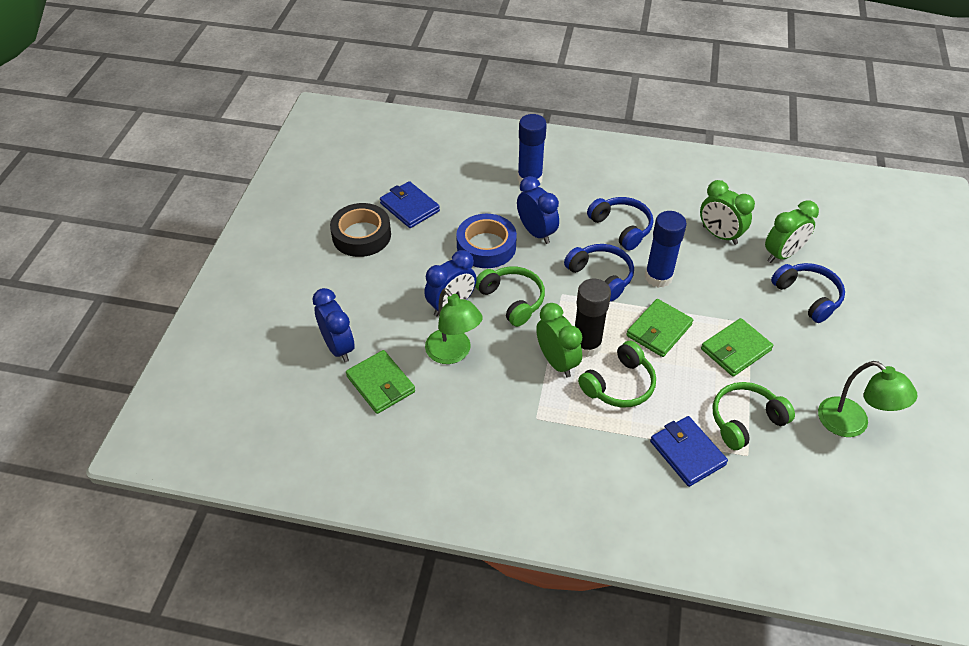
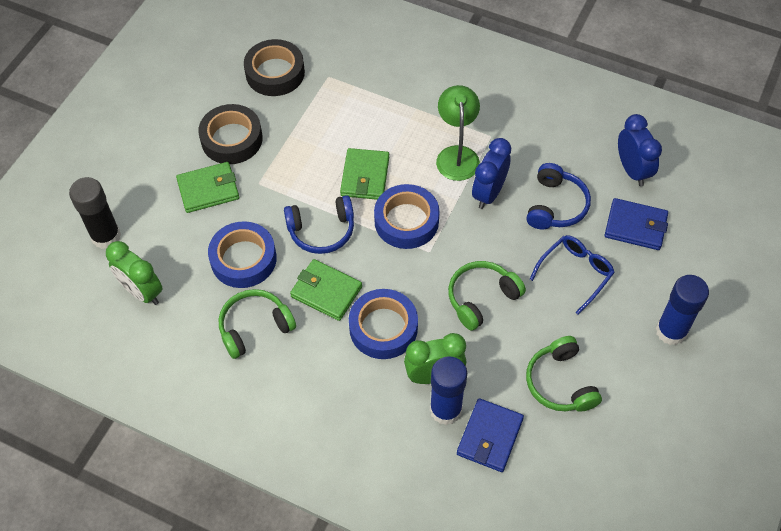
black tape: 1 -> 2
blue clock: 3 -> 2
blue glasses: 0 -> 1
blue headphones: 3 -> 2
blue tape: 1 -> 3
green clock: 3 -> 2
green lamp: 2 -> 1

